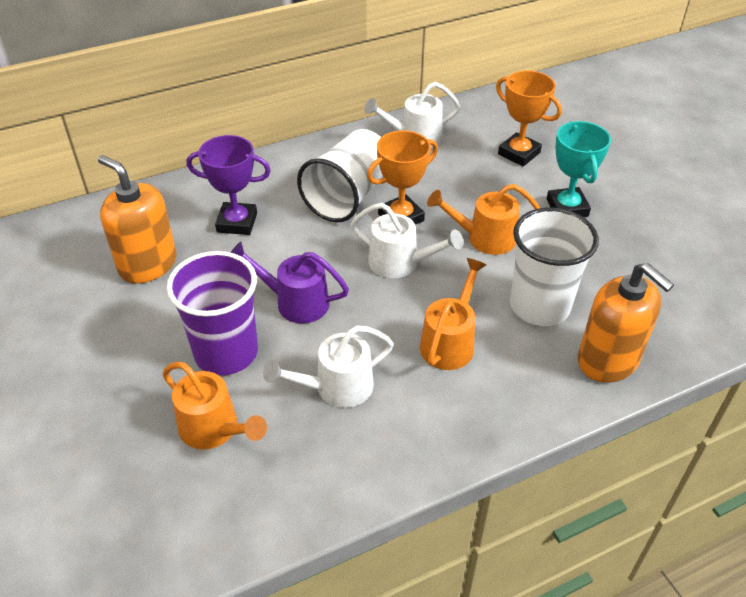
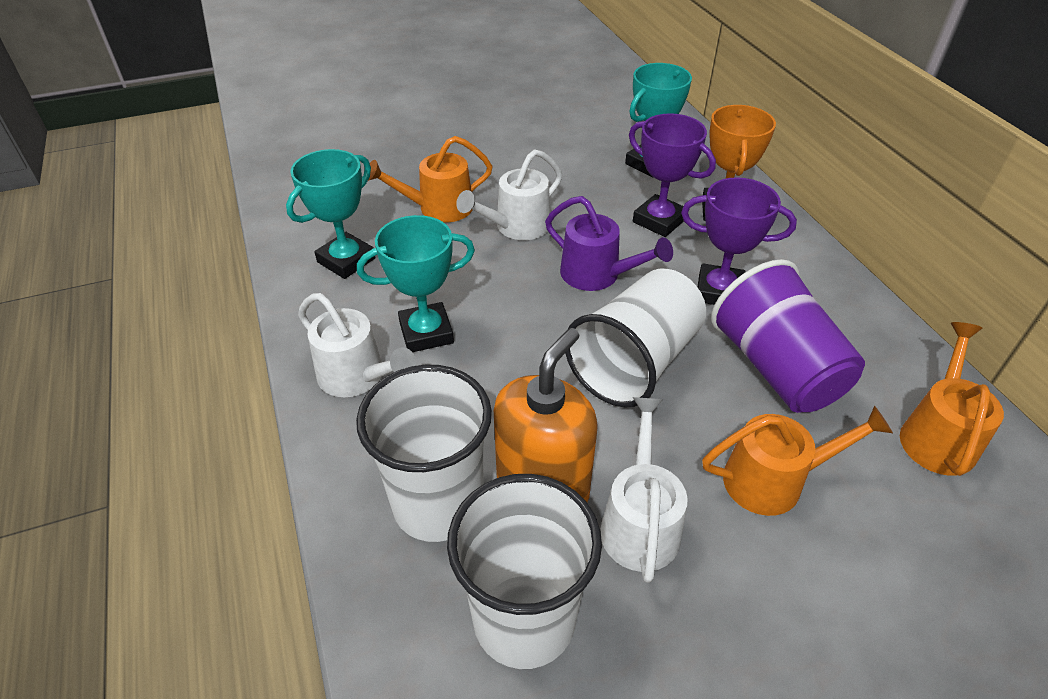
orange soap dispenser: 2 -> 1
orange trophy: 2 -> 1
purple trophy: 1 -> 2
turquoise trophy: 1 -> 3
white cup: 2 -> 3

